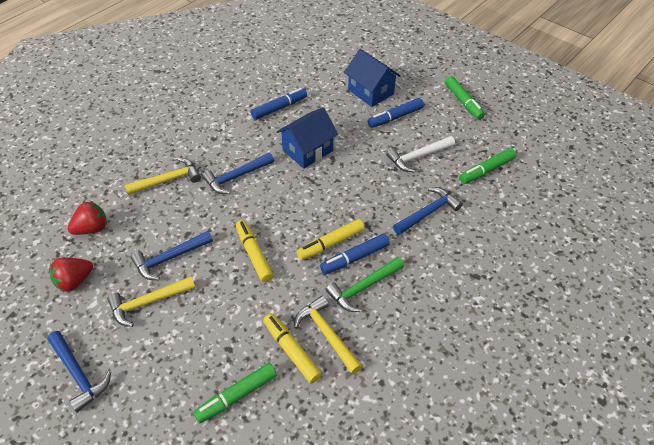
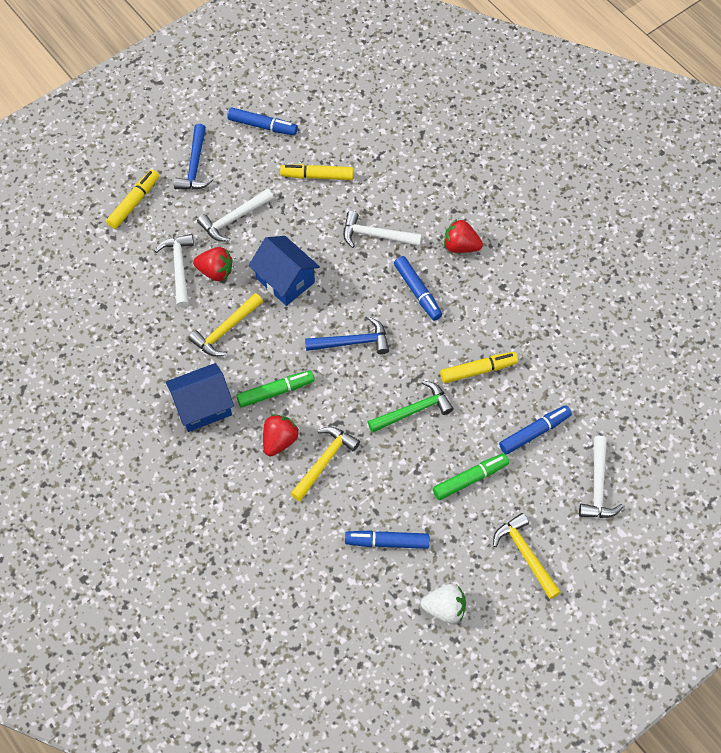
blue hammer: 4 -> 2
blue marker: 3 -> 4
green marker: 3 -> 2
red strawberry: 2 -> 3
white hammer: 1 -> 4
white strawberry: 0 -> 1

